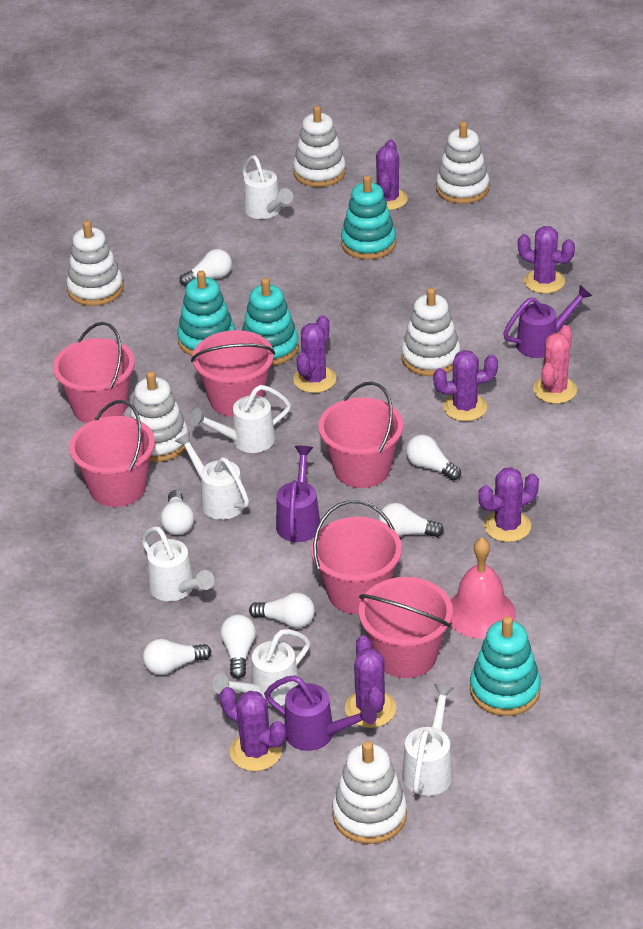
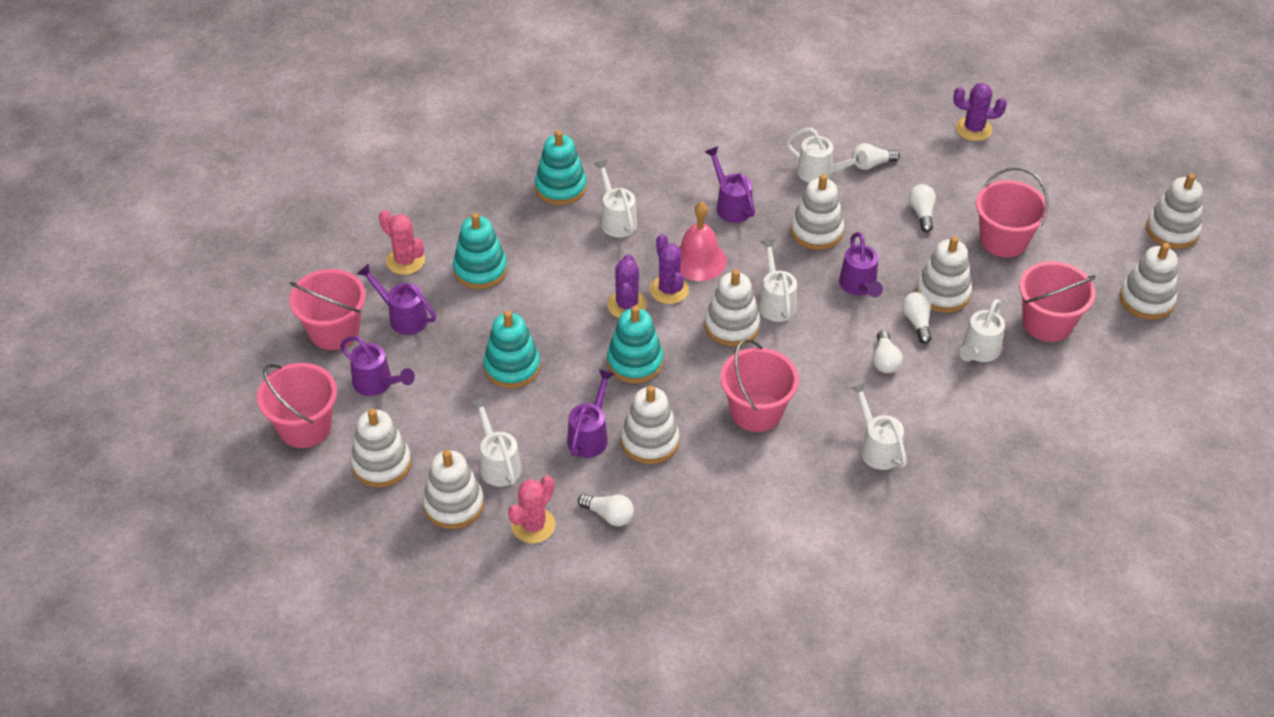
pink bucket: 6 -> 5
pink cactus: 1 -> 2
purple cactus: 7 -> 3
purple watering can: 3 -> 5
white light bulb: 7 -> 5
white stacking toy: 6 -> 8

